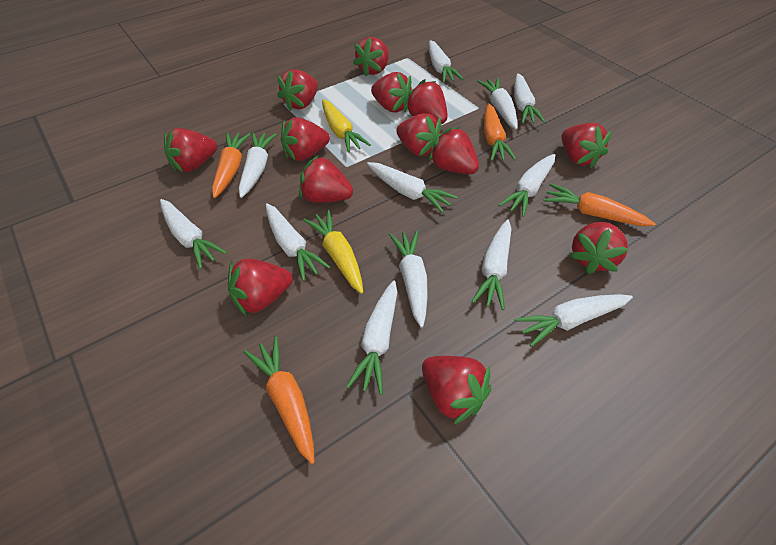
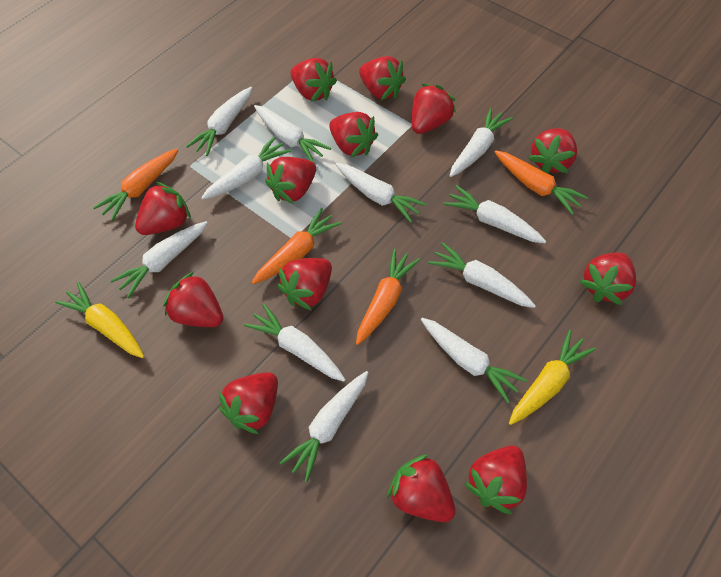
white carrot: 12 -> 11

